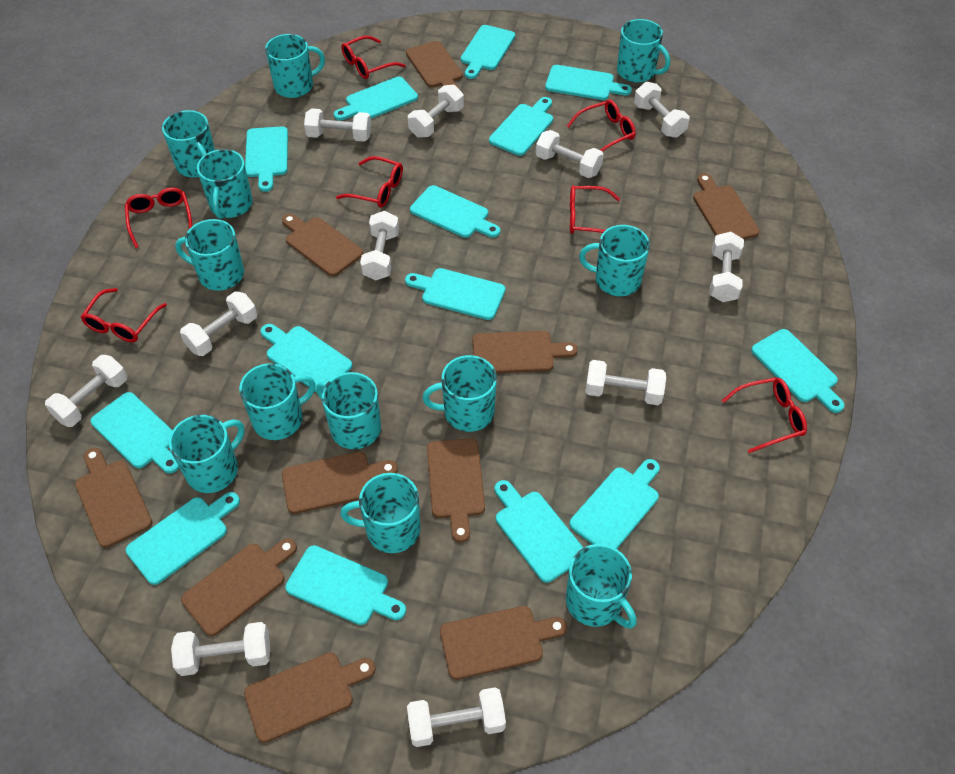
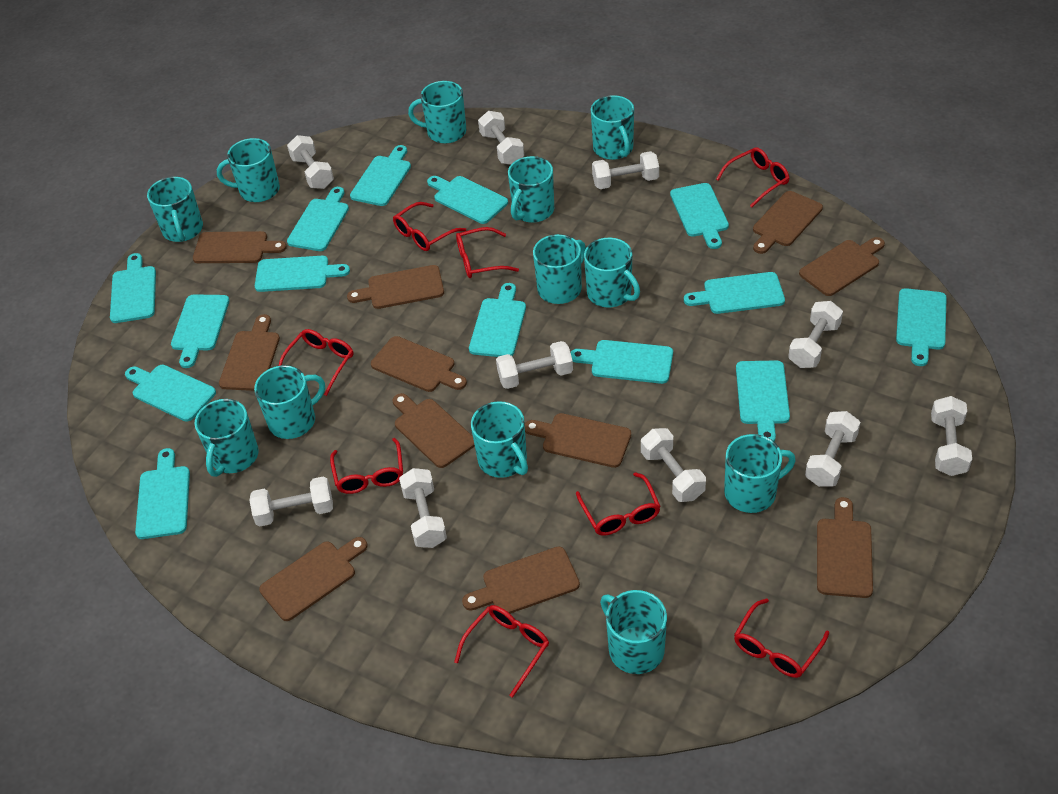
brown cutting board: 10 -> 11
red glasses: 7 -> 8
white dumbbell: 11 -> 10

